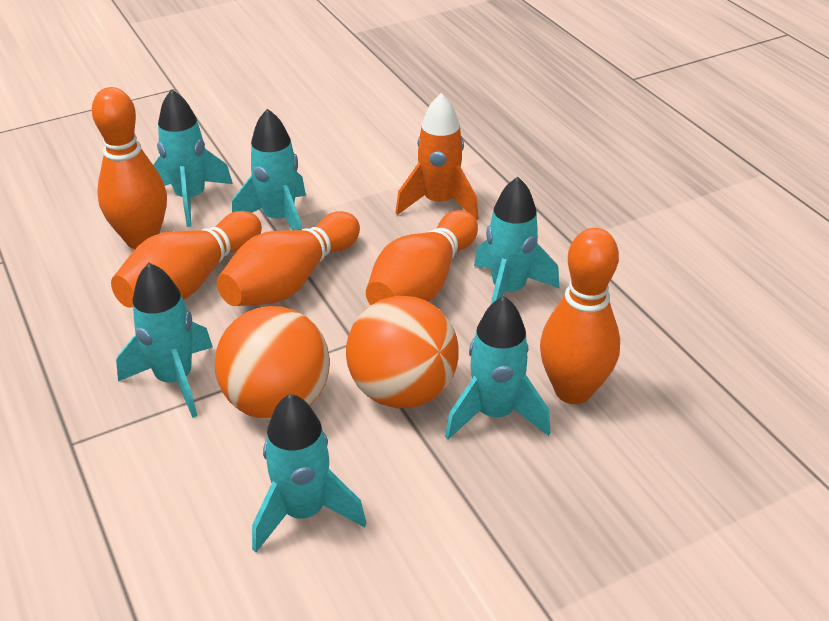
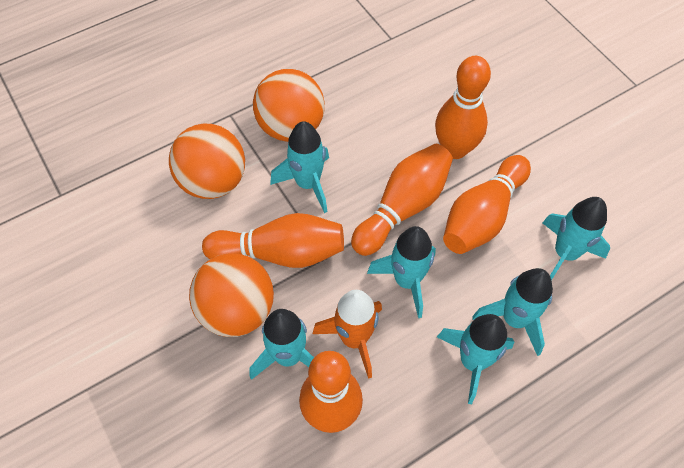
orange ball: 2 -> 3

